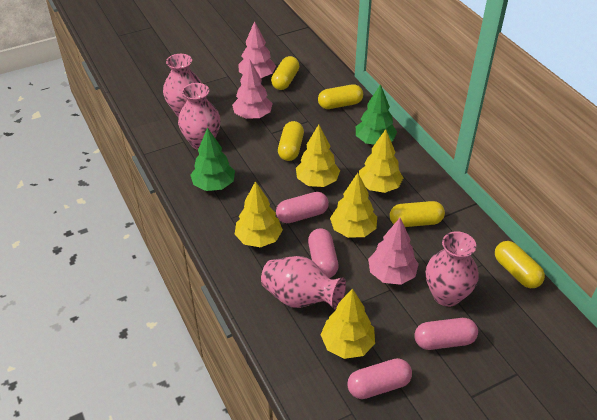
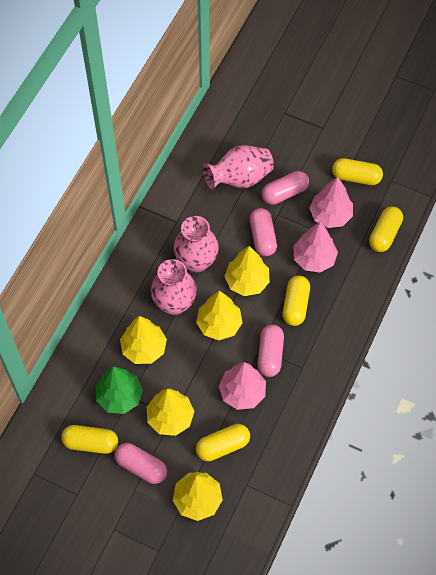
green tree: 2 -> 1
pink vase: 4 -> 3

